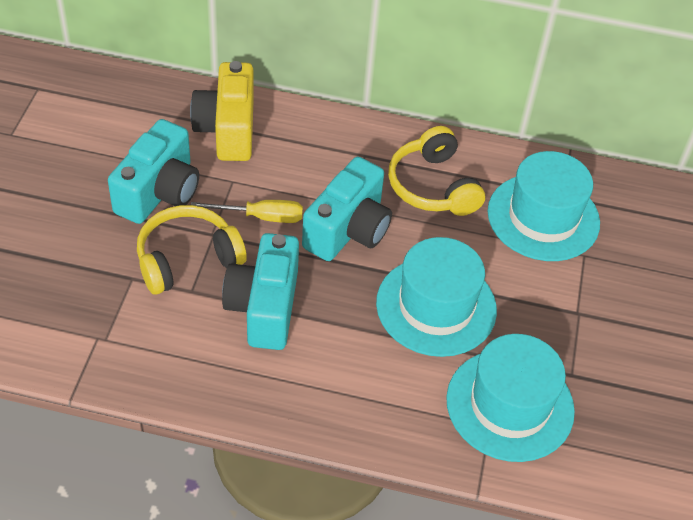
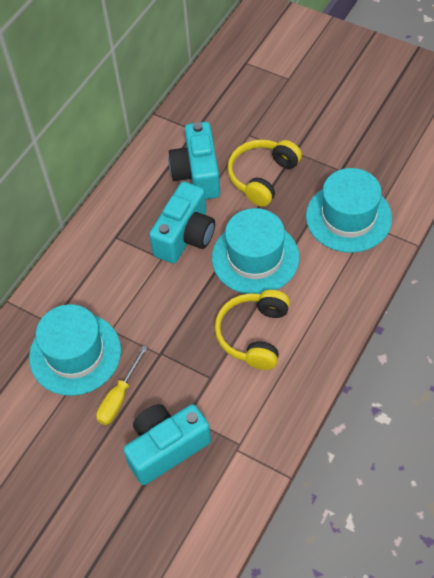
yellow camera: 1 -> 0

